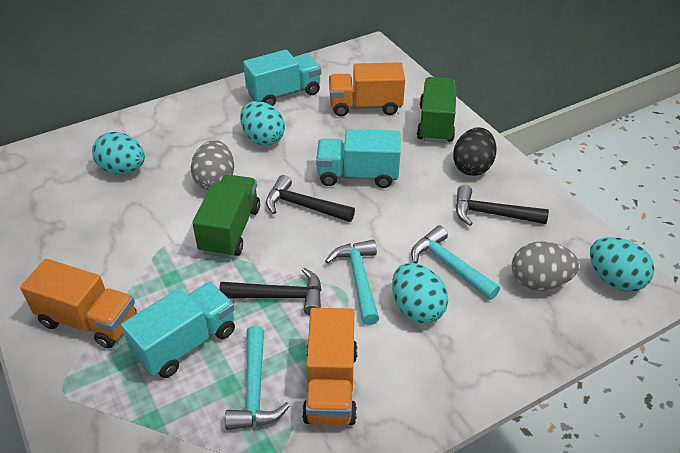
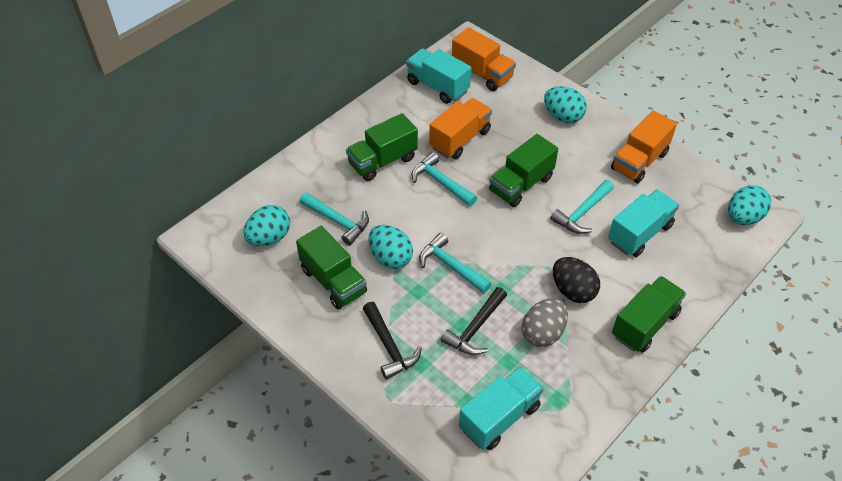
black hammer: 3 -> 2
green truck: 2 -> 4
grey egg: 2 -> 1
turquoise hammer: 3 -> 4

